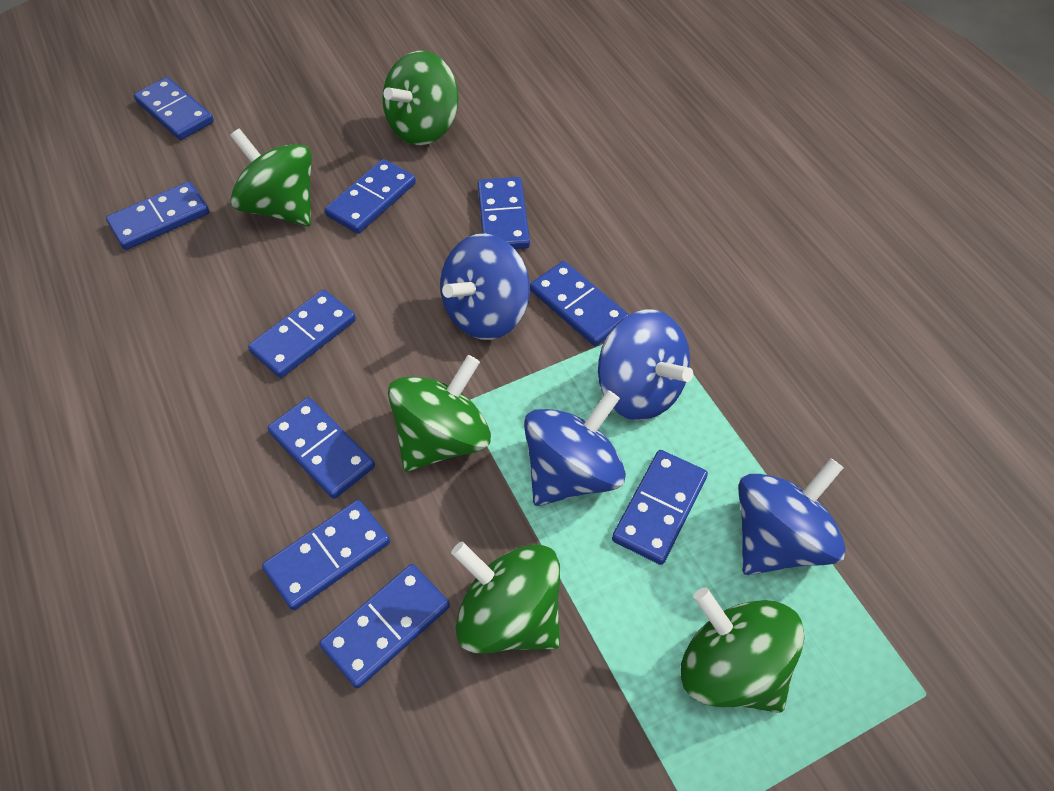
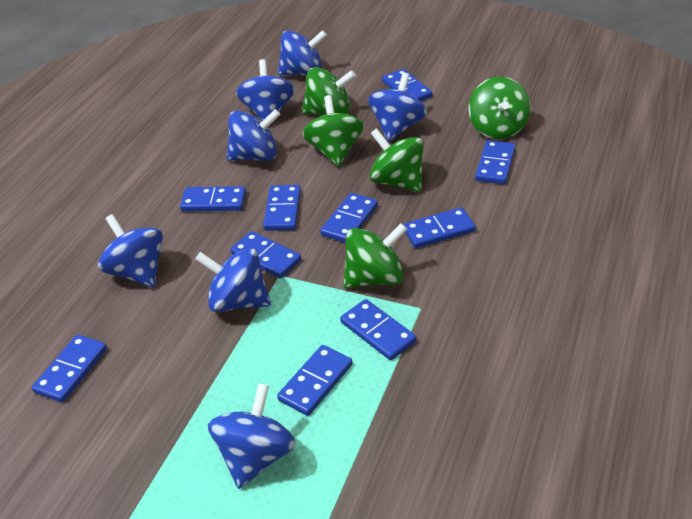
blue spinning top: 4 -> 7

